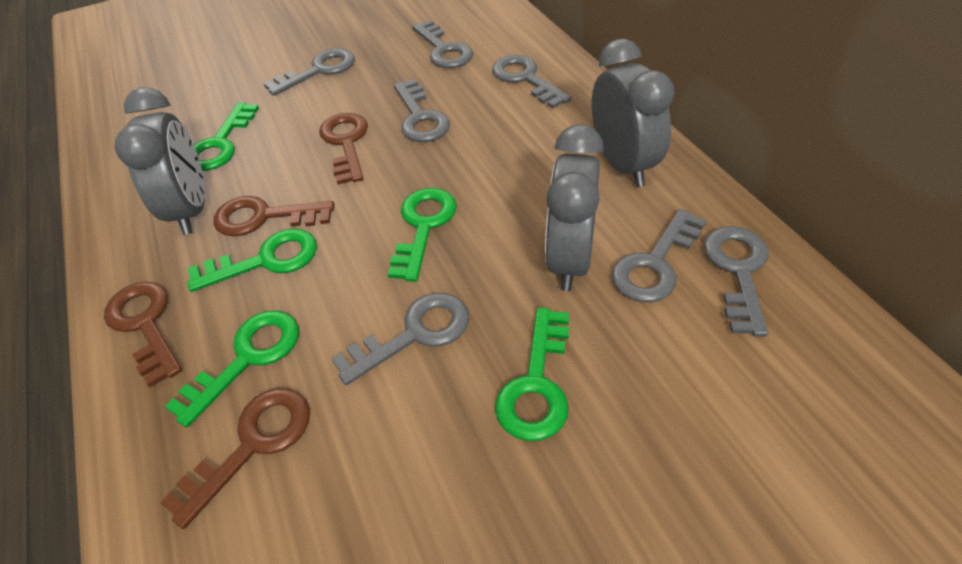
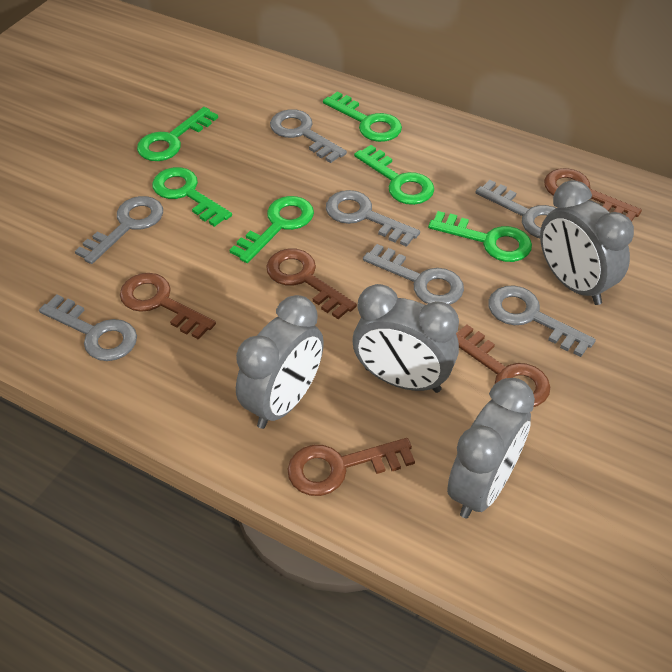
brown key: 4 -> 5
green key: 5 -> 6
grey clock: 3 -> 4

